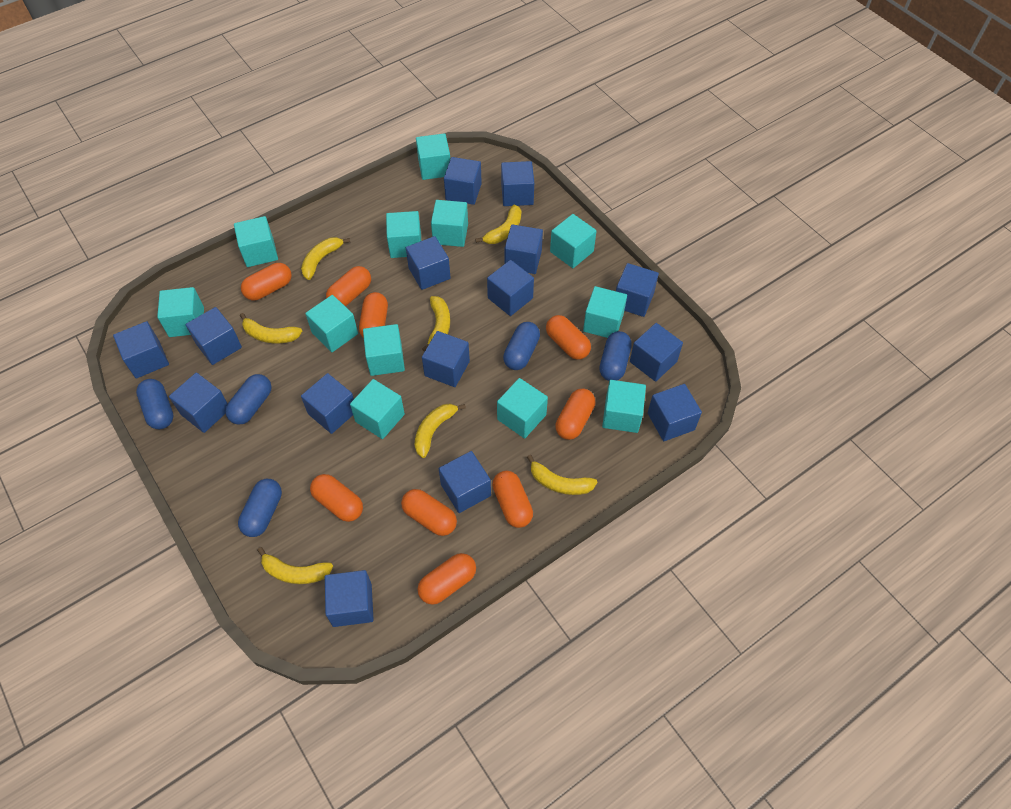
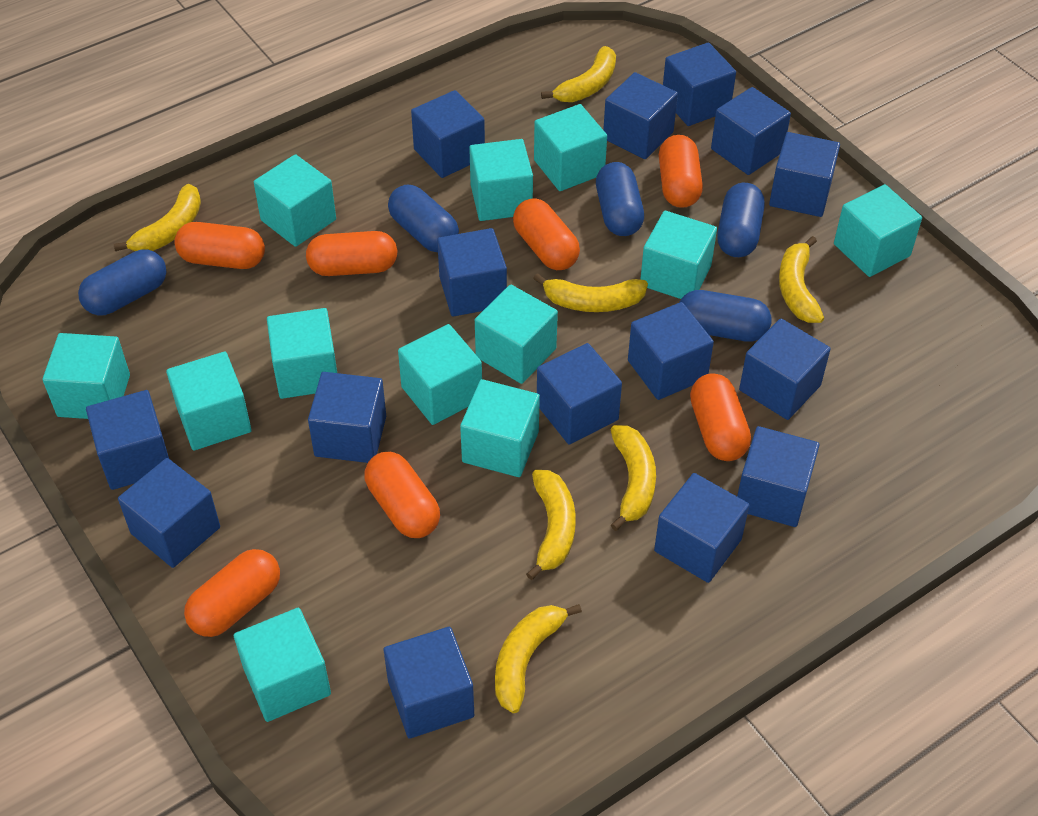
orange capsule: 9 -> 7

